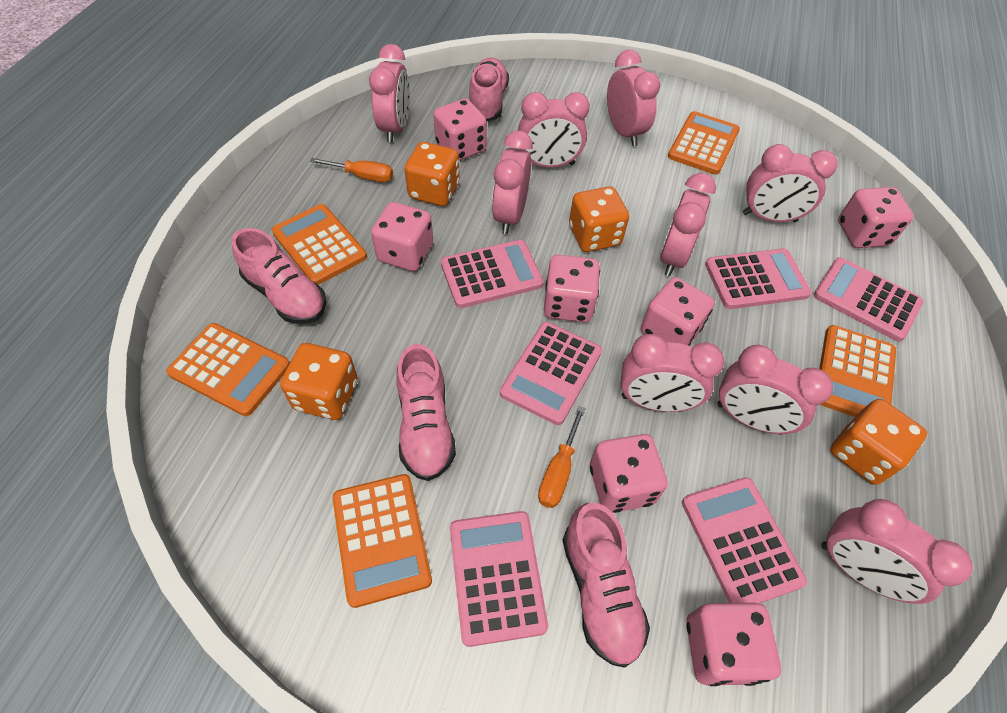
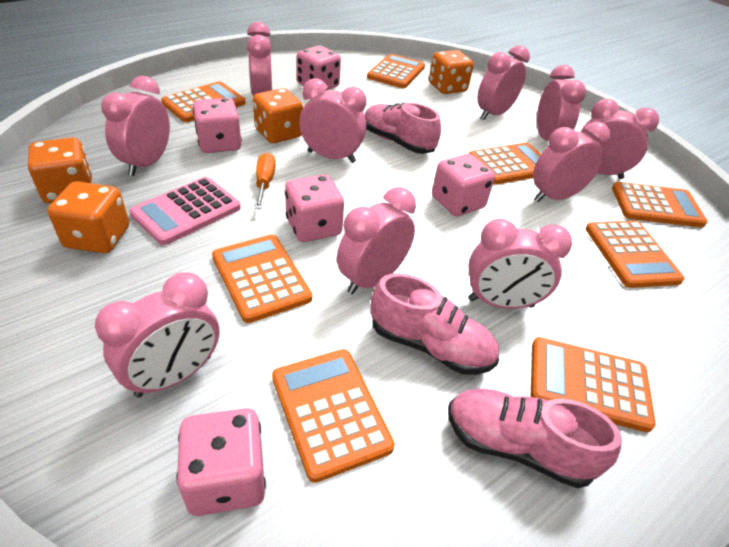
orange calculator: 5 -> 8
orange screwdriver: 2 -> 1
pink calculator: 6 -> 1
pink clock: 9 -> 10
pink dice: 7 -> 5
pink shoe: 4 -> 3

